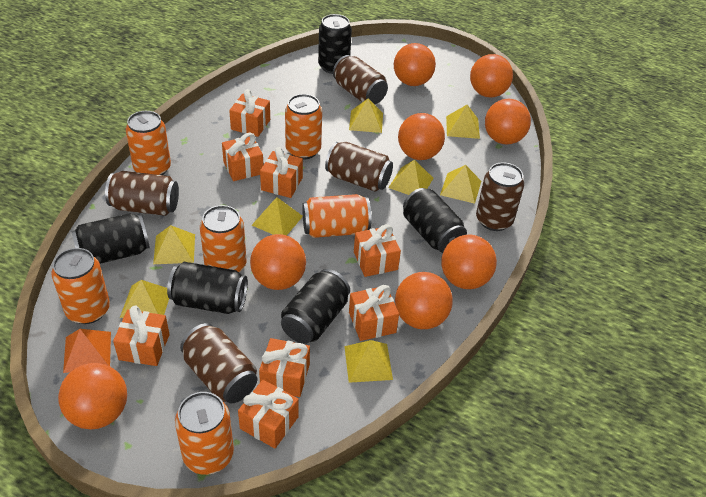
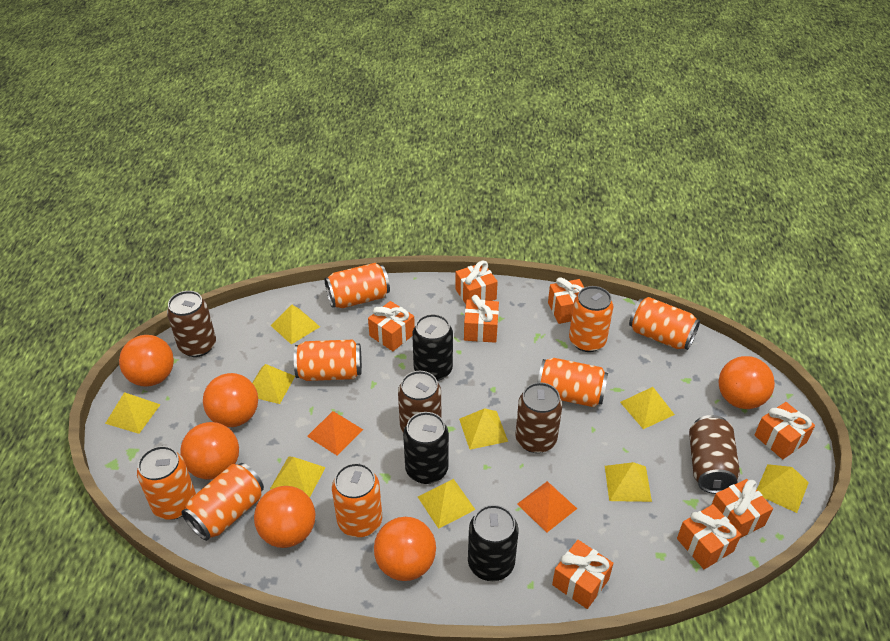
black can: 5 -> 3
brown can: 5 -> 4
orange ball: 8 -> 6
orange can: 6 -> 8
orange pyramid: 1 -> 2
yellow pyramid: 8 -> 9

